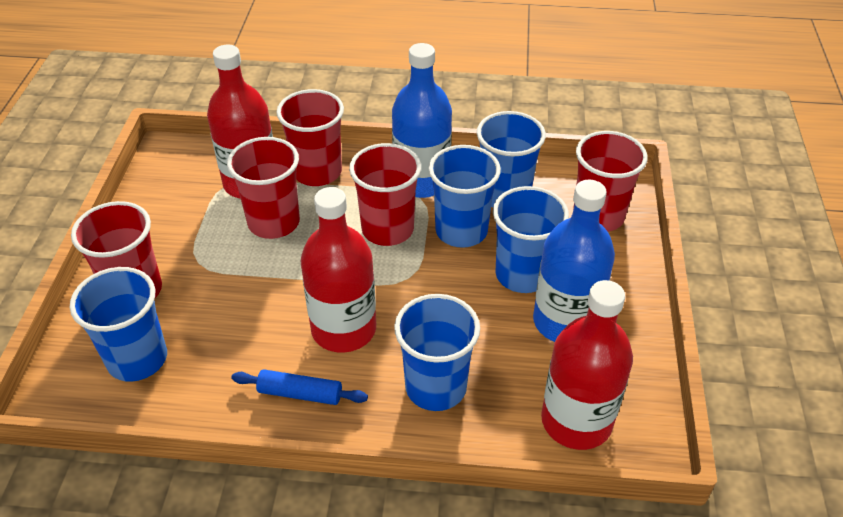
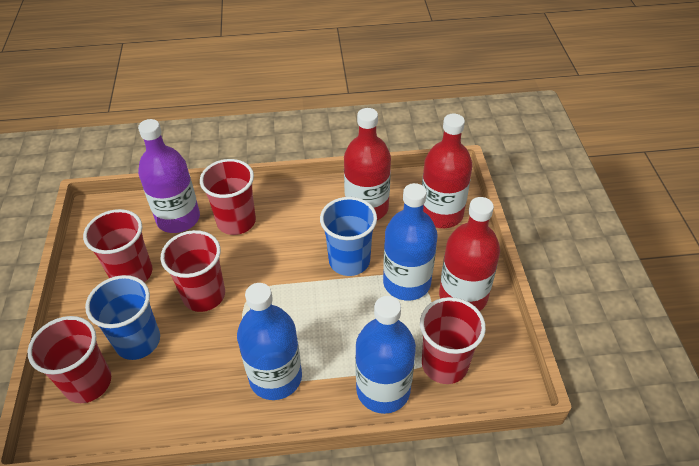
blue bottle: 2 -> 3
blue cup: 5 -> 2
blue rolling pin: 1 -> 0
purple bottle: 0 -> 1

